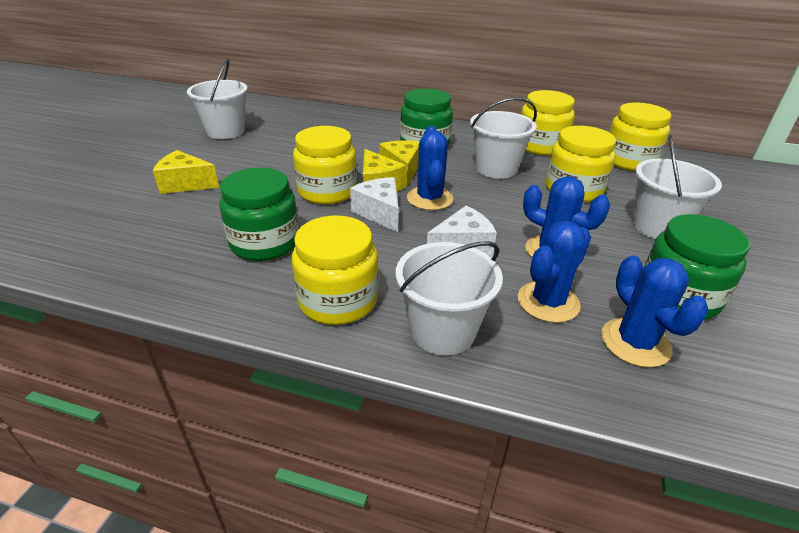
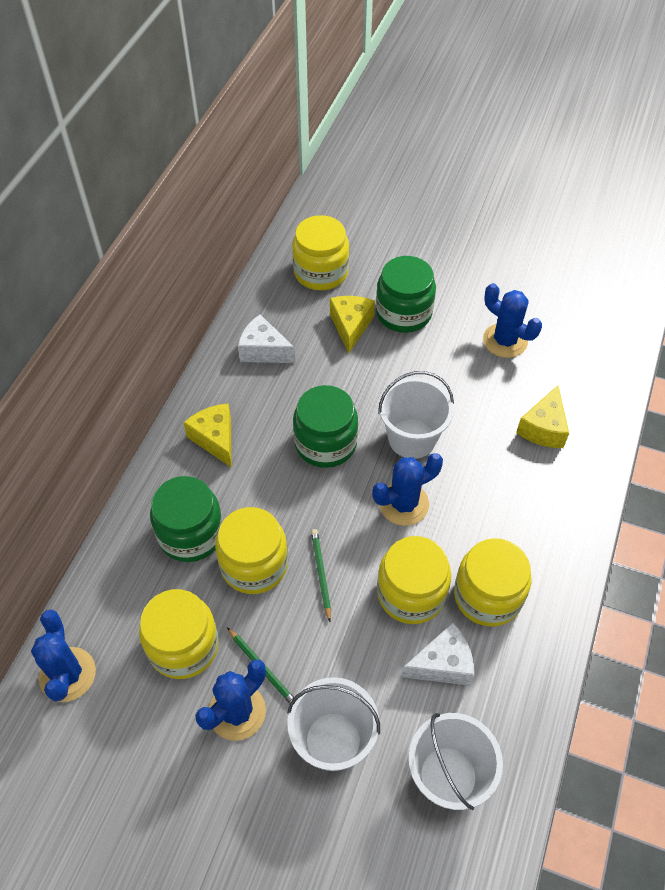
green pencil: 0 -> 2
white bucket: 4 -> 3

